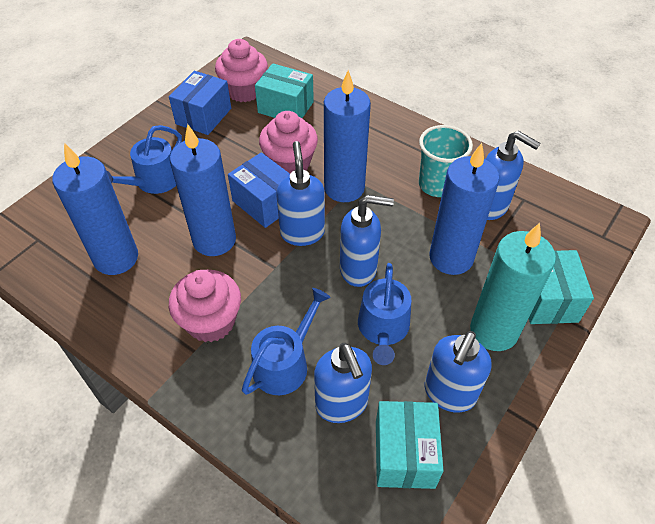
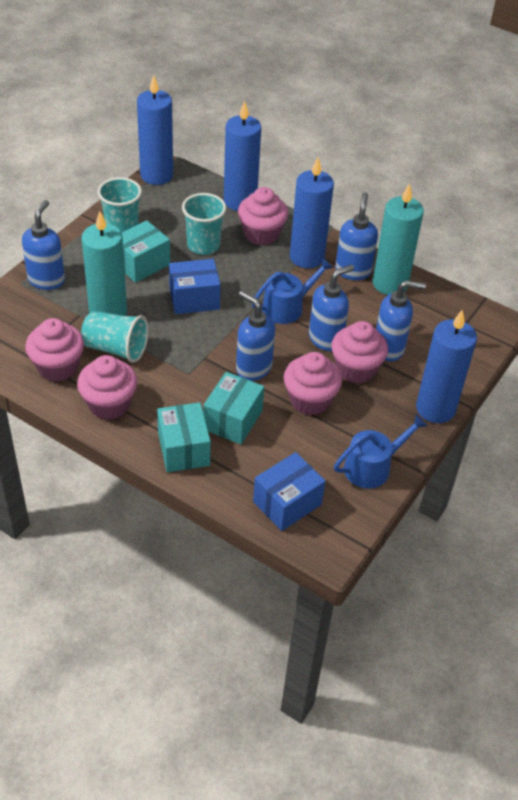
blue watering can: 3 -> 2
pink cupcake: 3 -> 5
turquoise candle: 1 -> 2
turquoise cup: 1 -> 3

